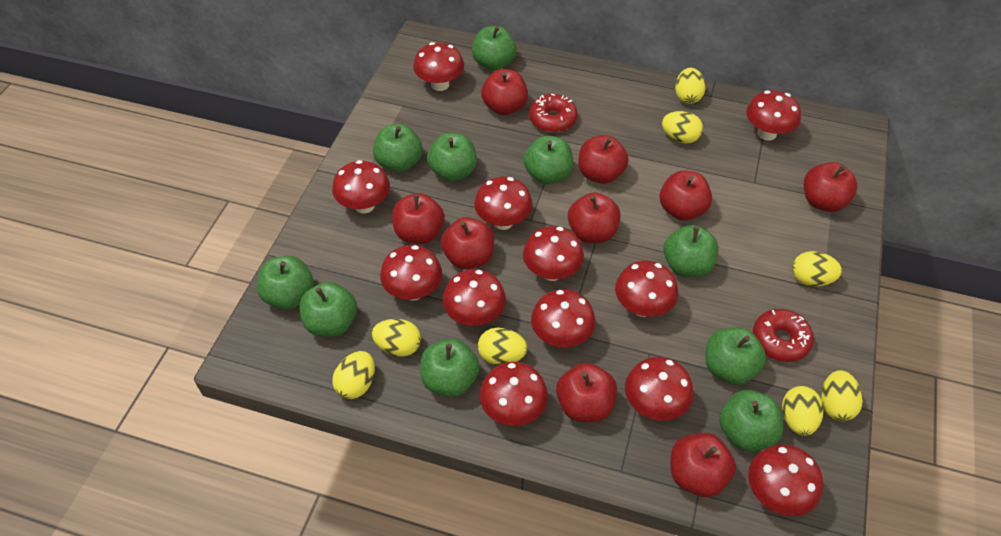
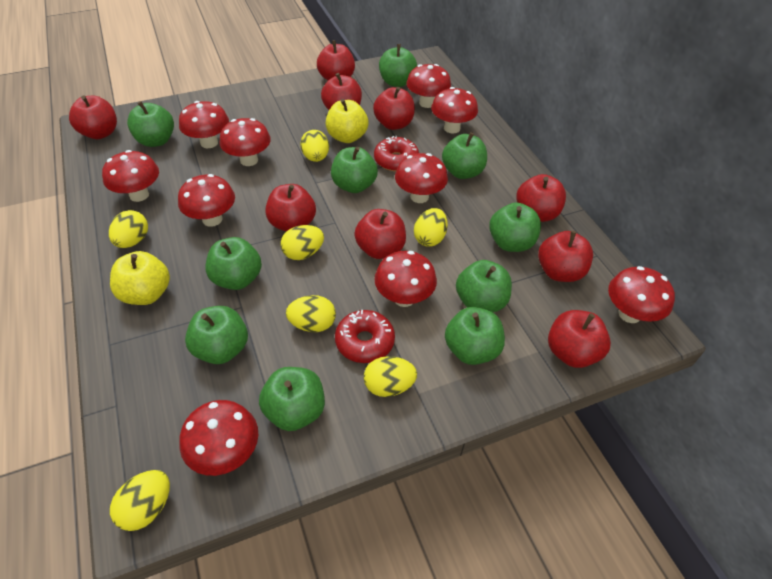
red mushroom: 12 -> 10
yellow apple: 0 -> 2
yellow egg: 8 -> 7

